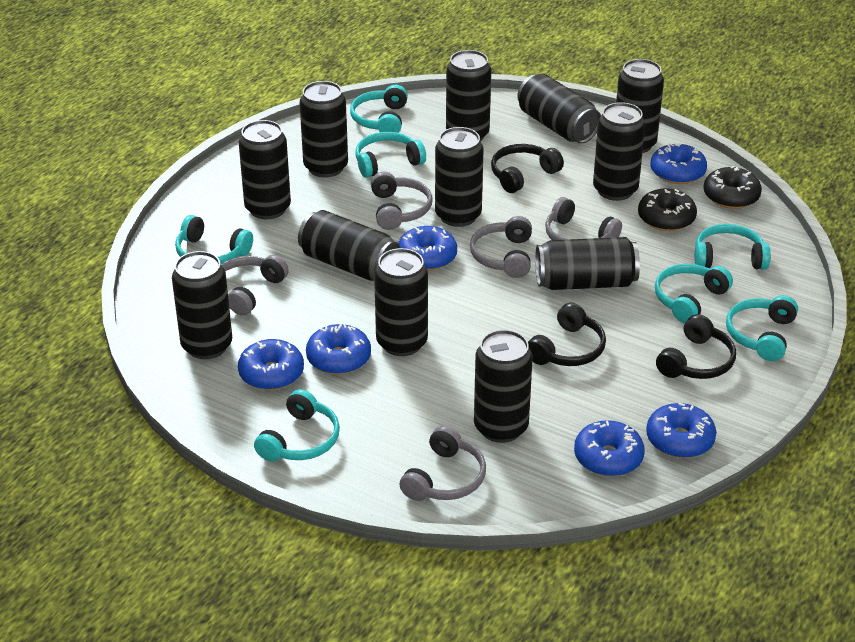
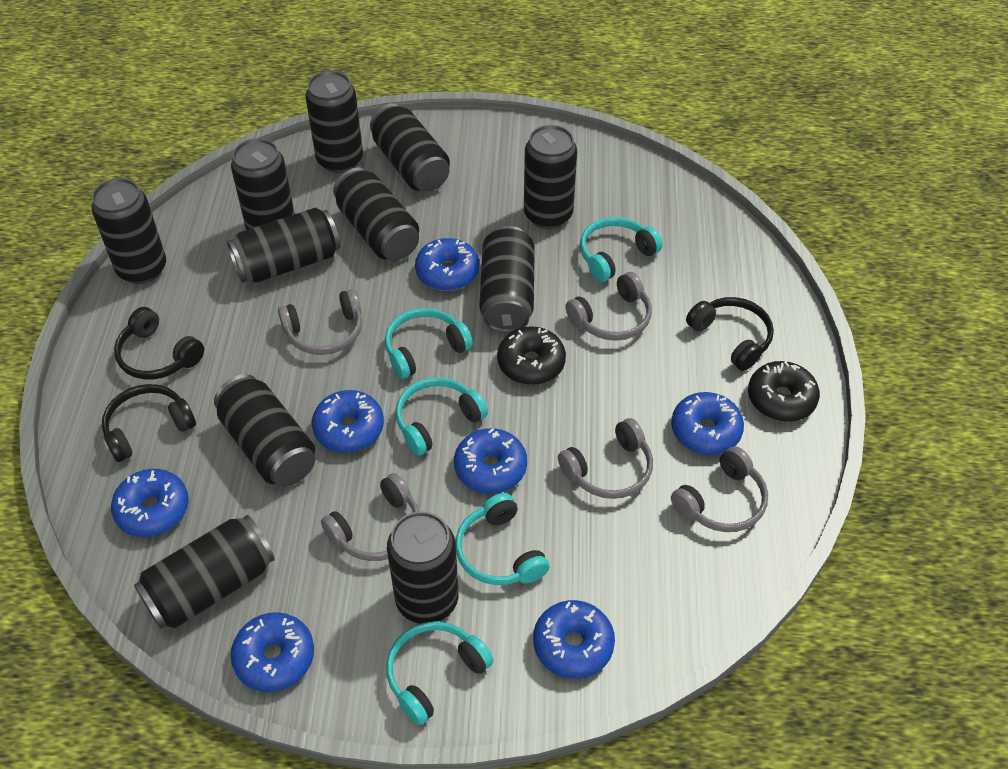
black can: 12 -> 11
blue donut: 6 -> 7
turquoise headphones: 7 -> 5

